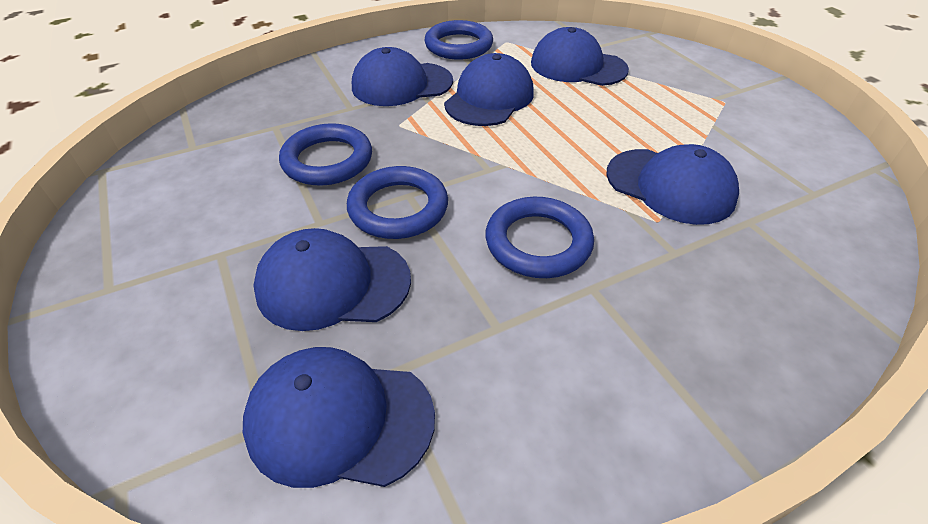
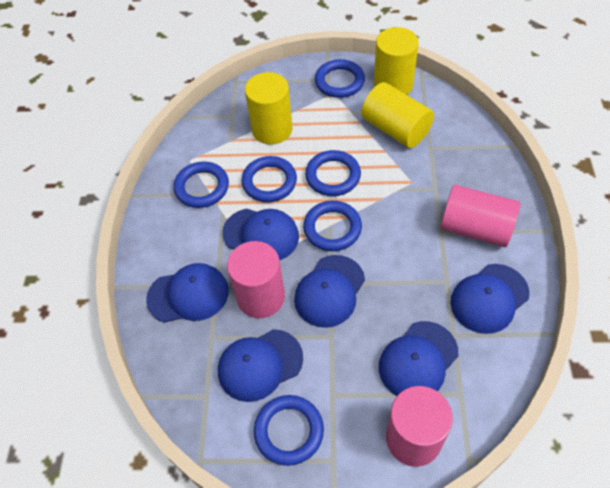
blue ring: 4 -> 6
pink cylinder: 0 -> 3
yellow cylinder: 0 -> 3

